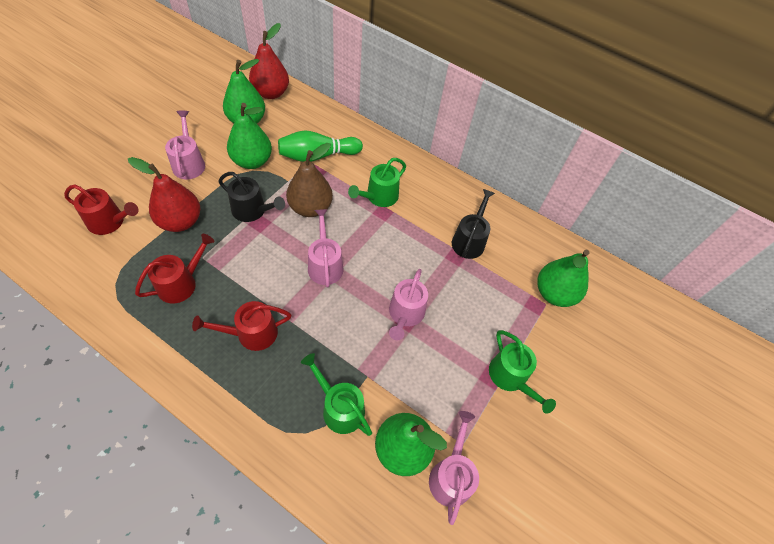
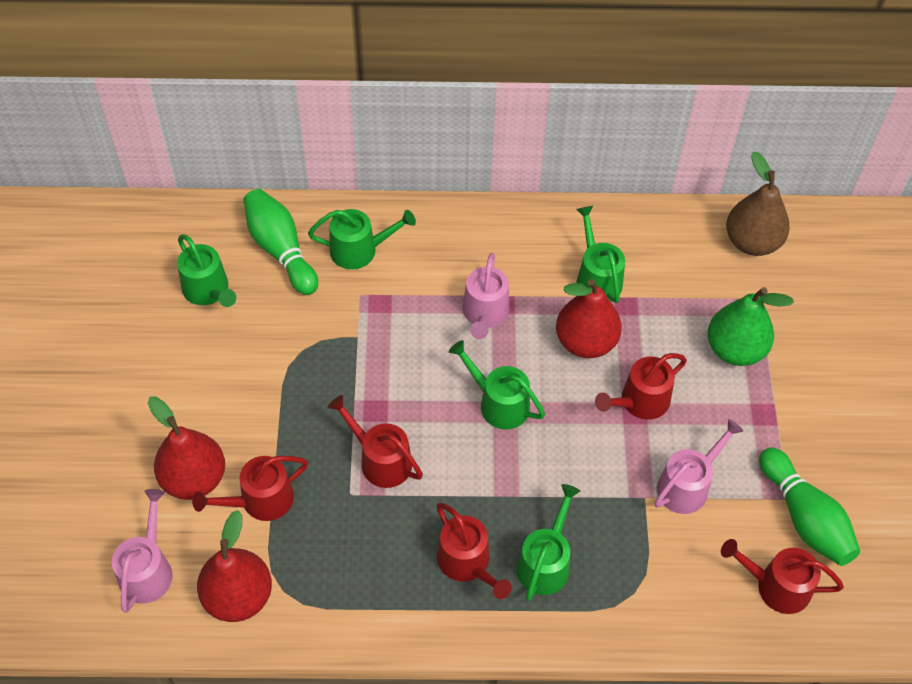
black watering can: 2 -> 0
green bowling pin: 1 -> 2
green pear: 4 -> 1
green watering can: 3 -> 5
pink watering can: 4 -> 3
red pear: 2 -> 3
red watering can: 3 -> 5

